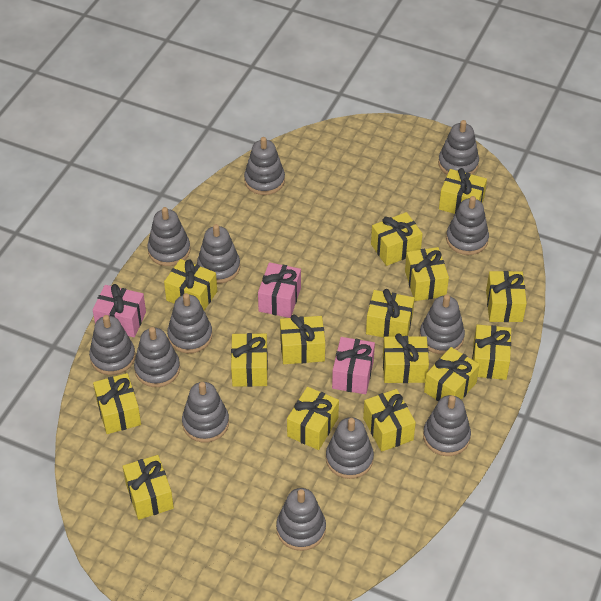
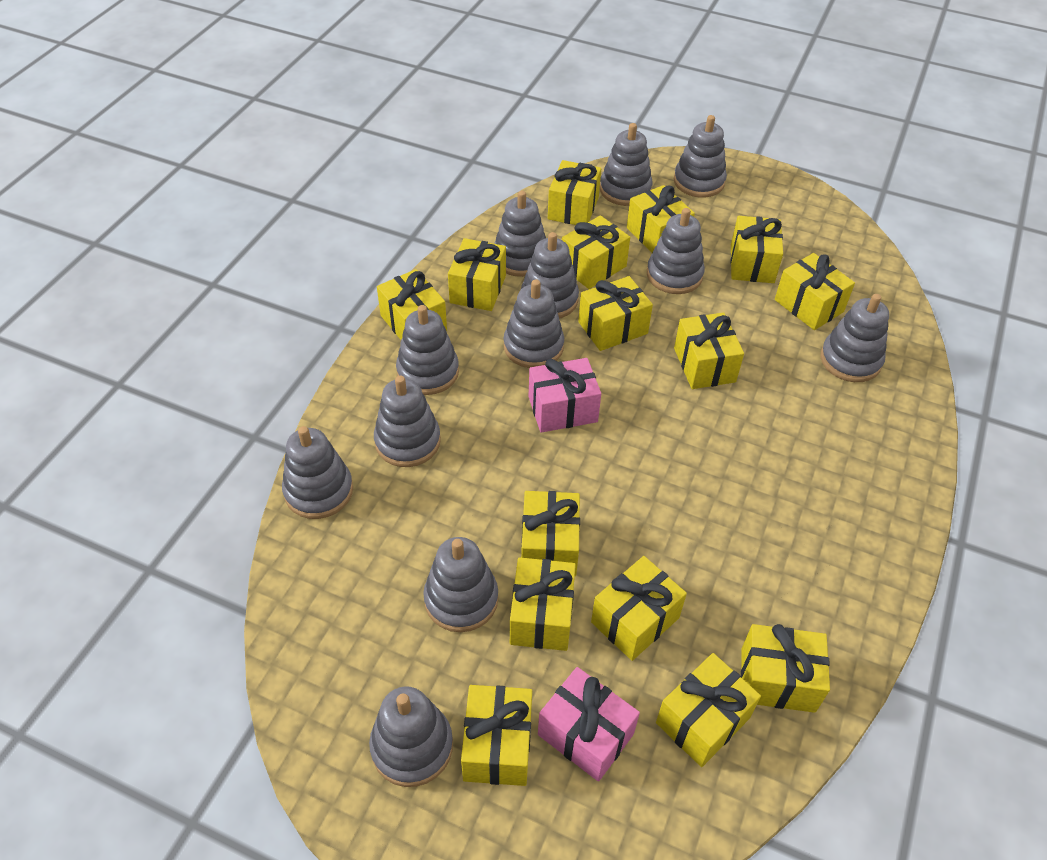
grey stacking toy: 13 -> 12
pink gift: 3 -> 2

